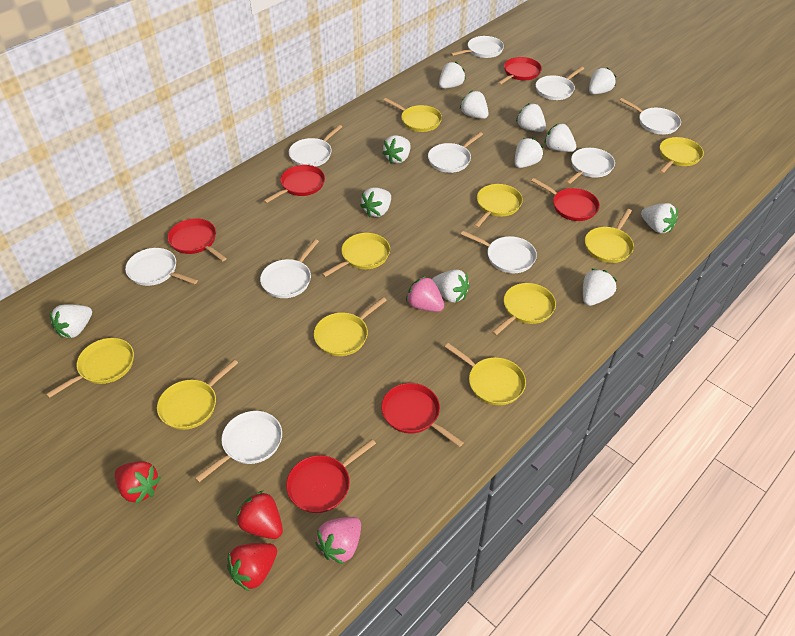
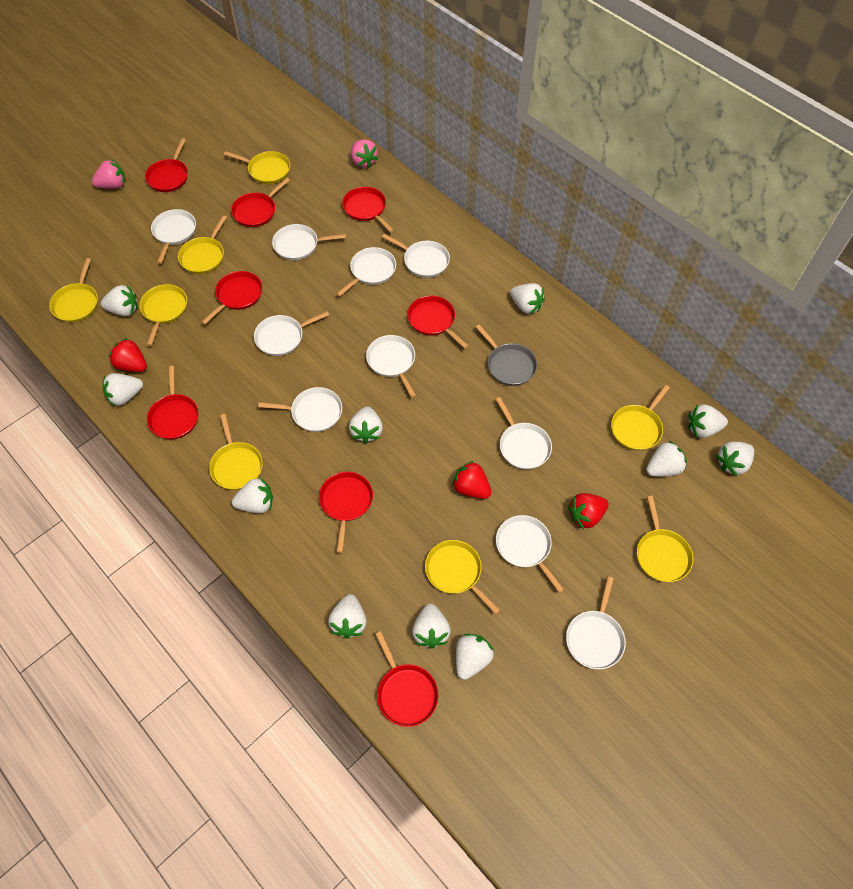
grey pan: 0 -> 1
red pan: 6 -> 8
white strawberry: 12 -> 11
yellow pan: 10 -> 8

